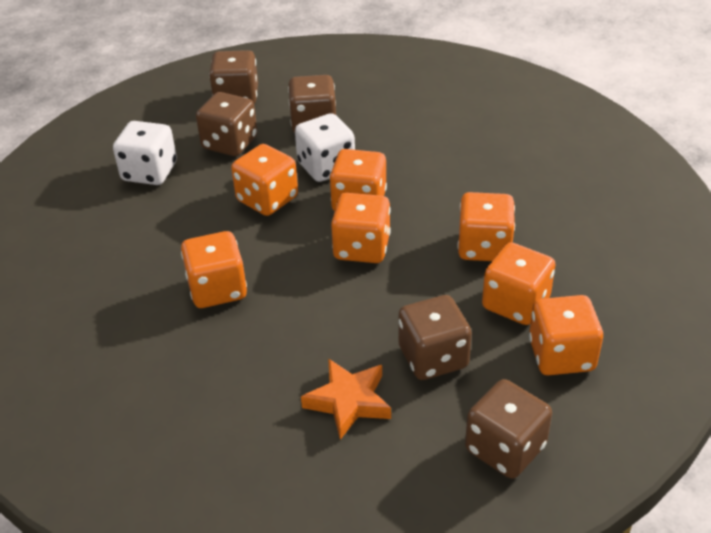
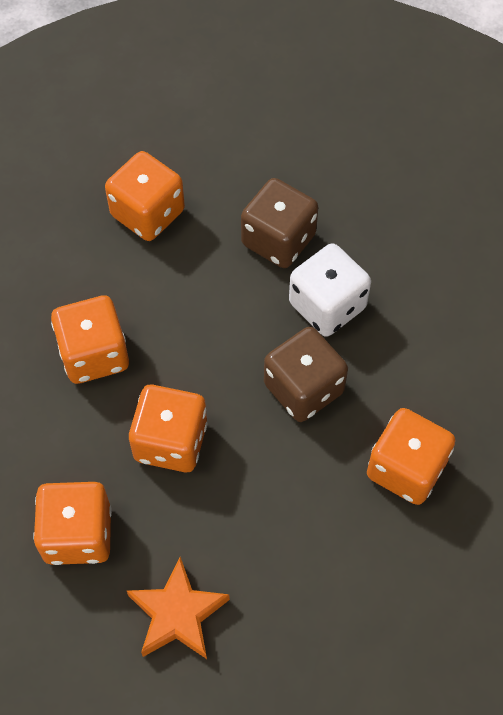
brown dice: 5 -> 2
orange dice: 7 -> 5
white dice: 2 -> 1

